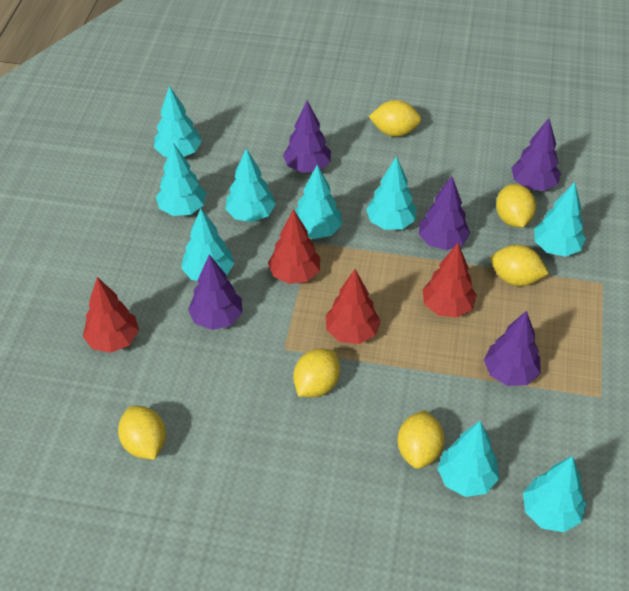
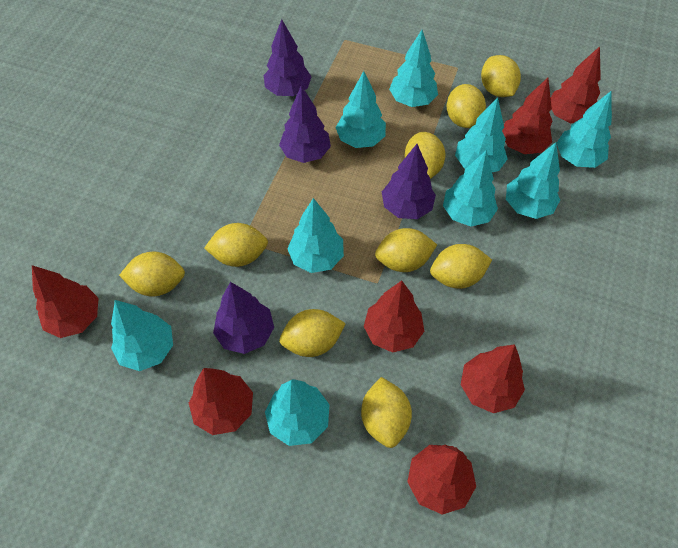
purple tree: 5 -> 4
red tree: 4 -> 7
yellow lemon: 6 -> 9

